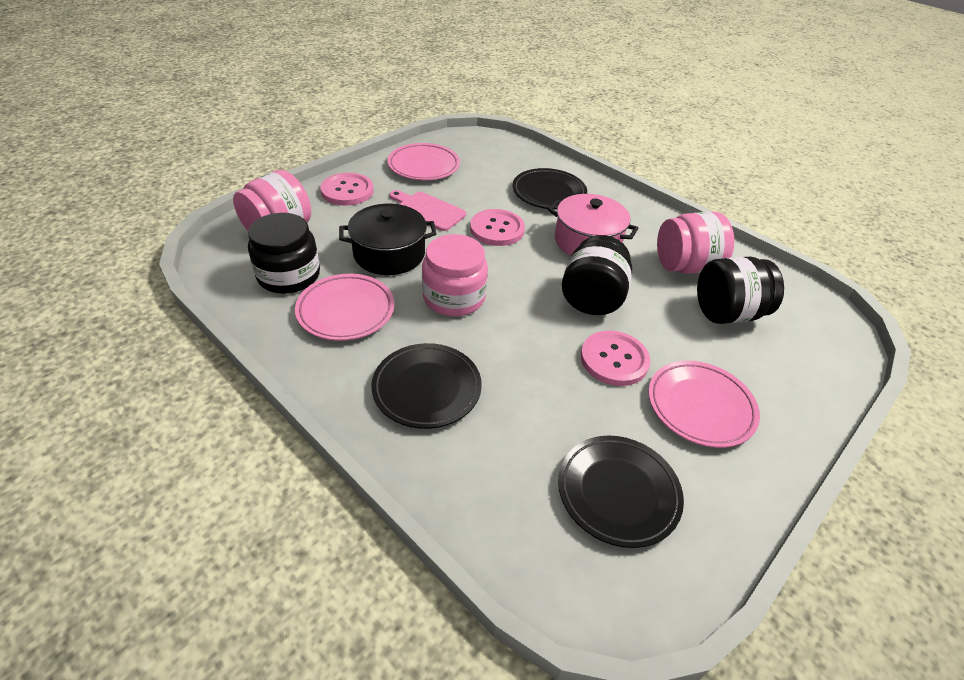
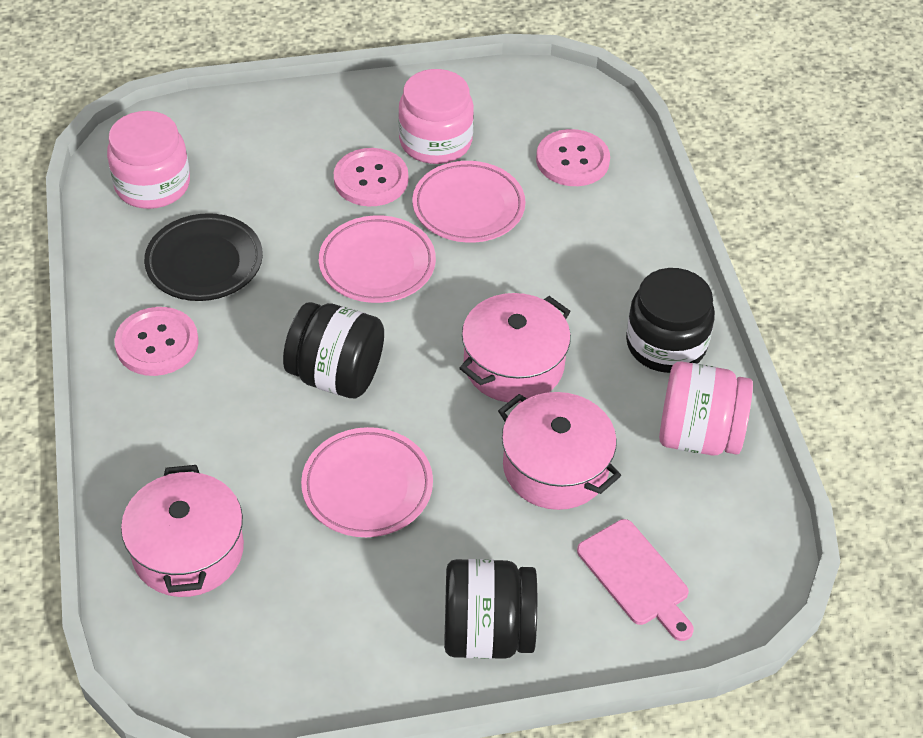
black plate: 3 -> 1
black pot: 1 -> 0
pink pot: 1 -> 3

